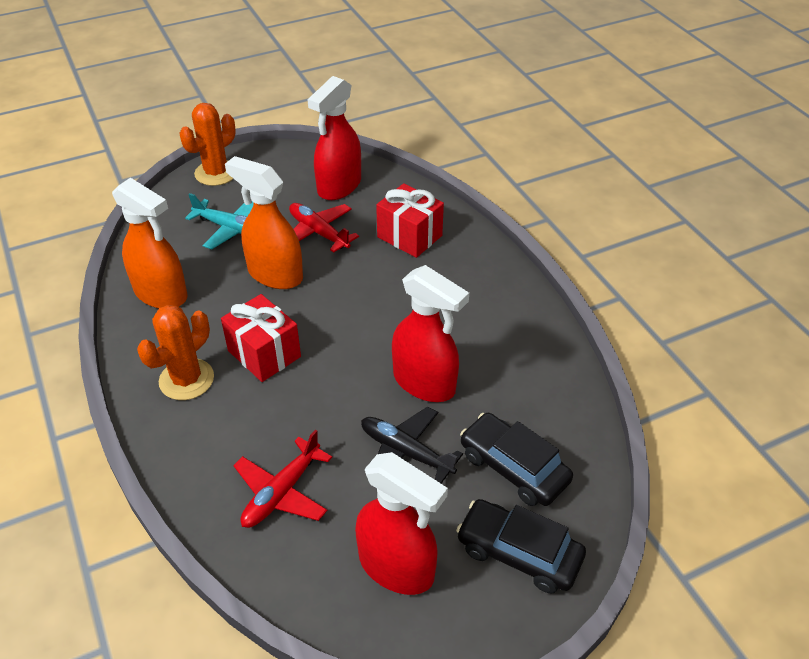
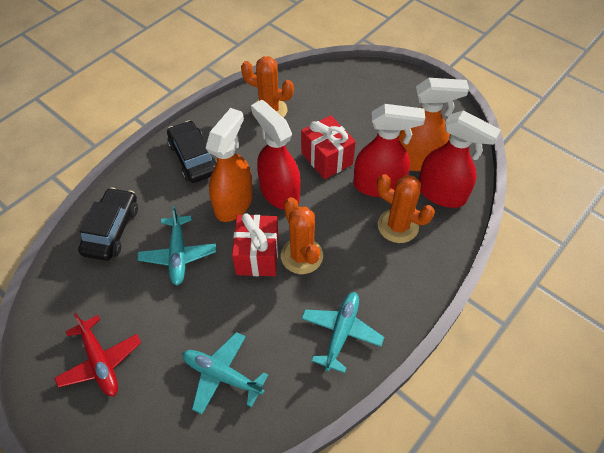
black plane: 1 -> 0
orange cactus: 2 -> 3
red plane: 2 -> 1
turquoise plane: 1 -> 3

